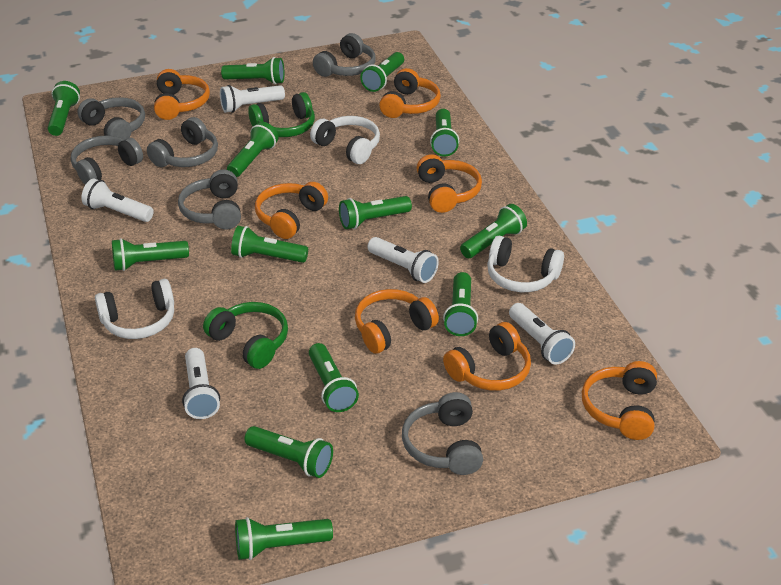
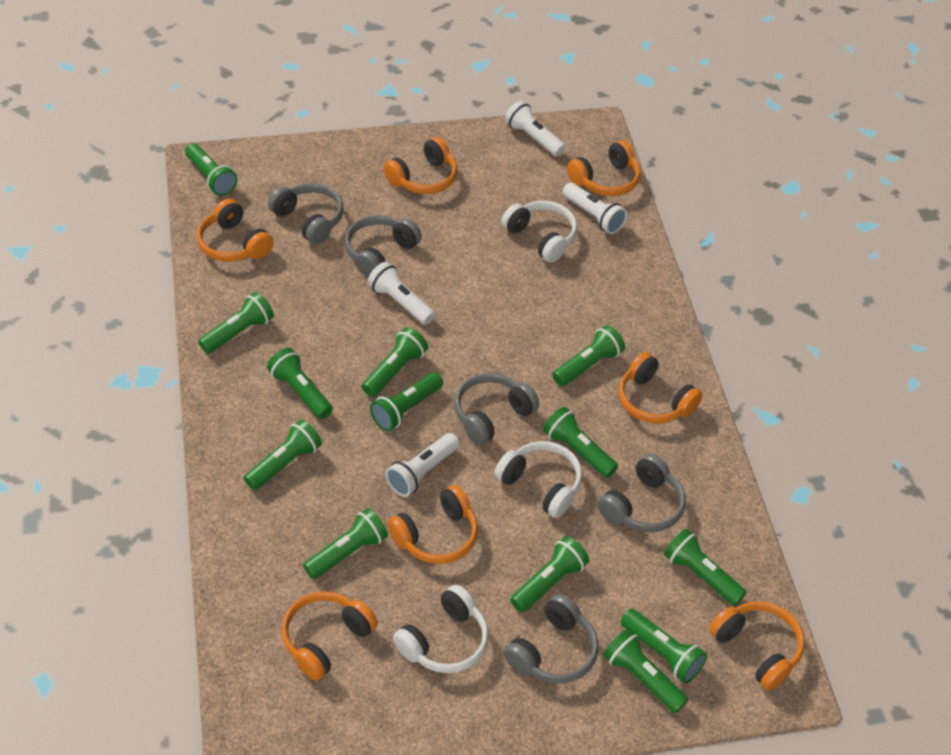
green headphones: 2 -> 0
grey headphones: 6 -> 5
white flashlight: 5 -> 4

